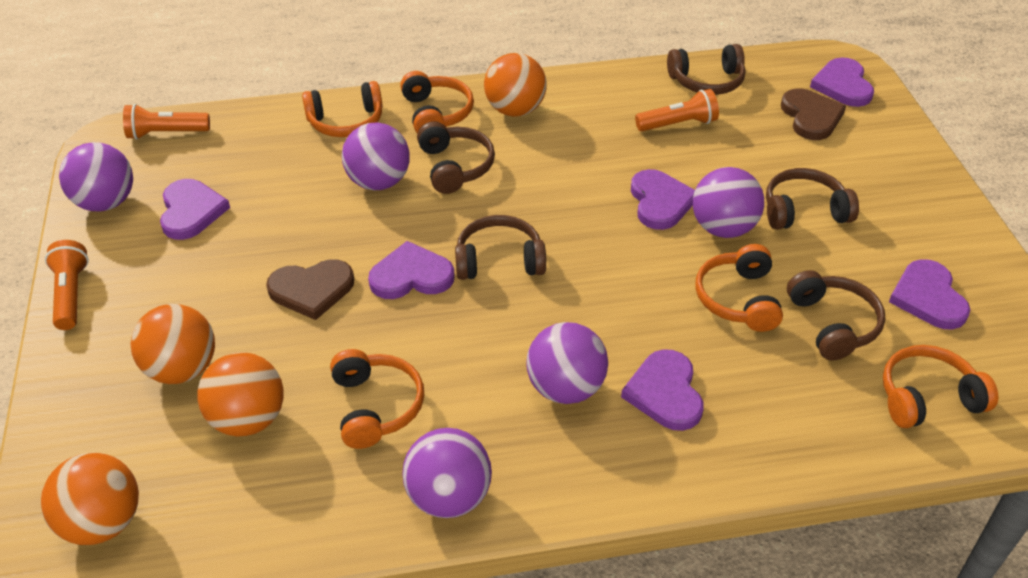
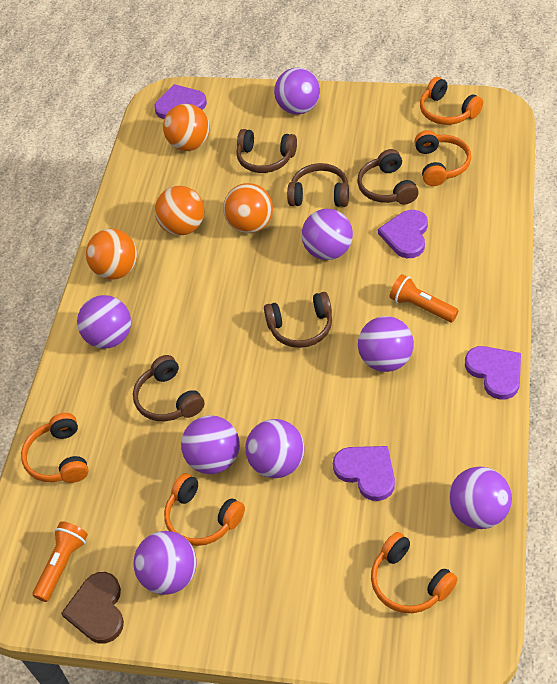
brown heart: 2 -> 1
orange flashlight: 3 -> 2
purple ball: 5 -> 8
purple heart: 6 -> 4

